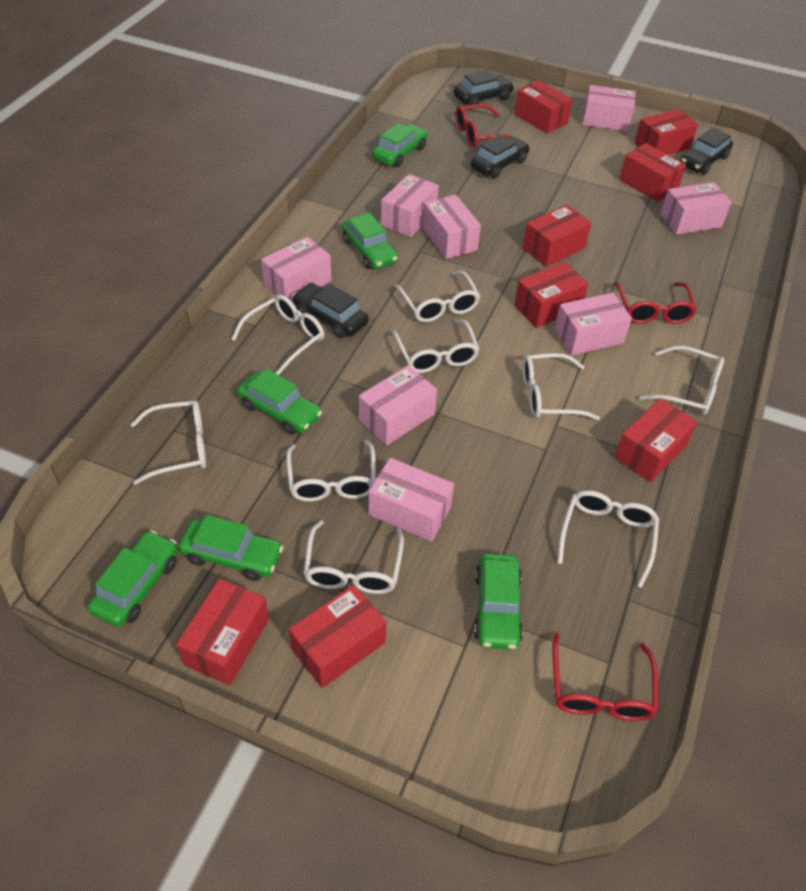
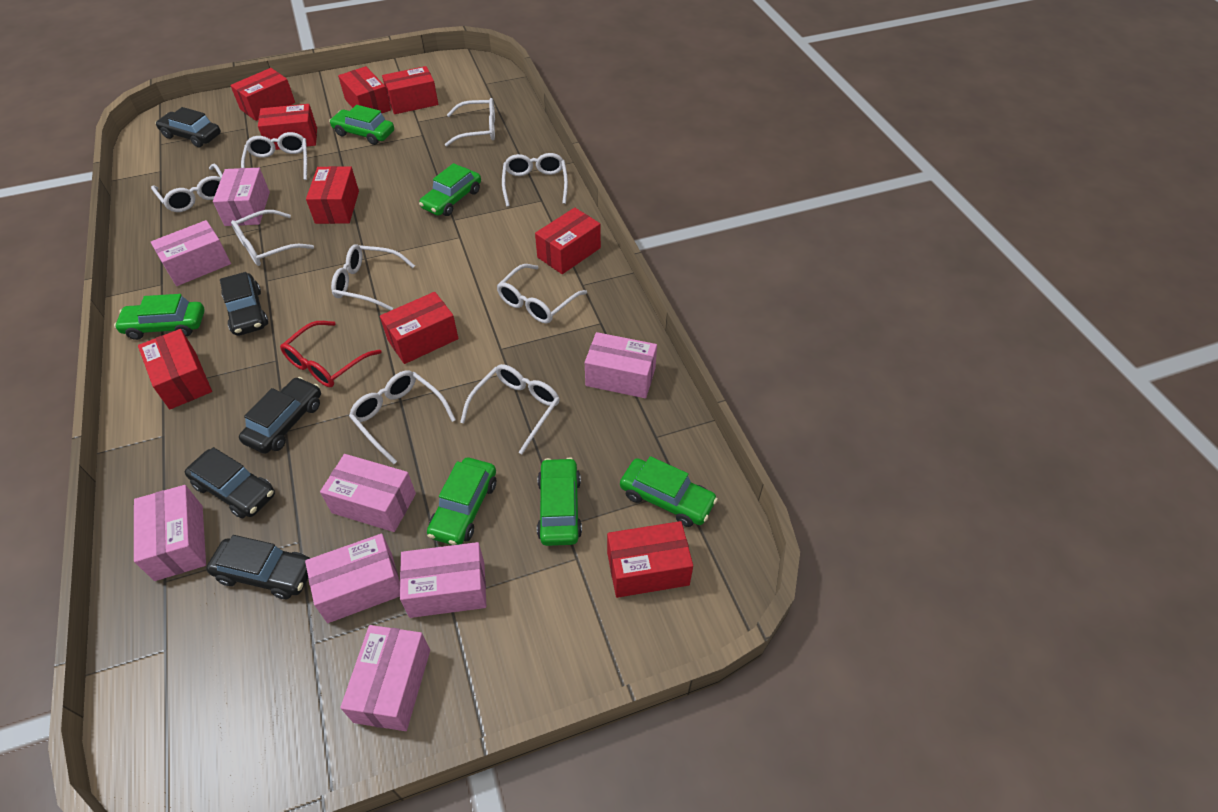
black car: 4 -> 5
red box: 8 -> 9
red glasses: 3 -> 1

